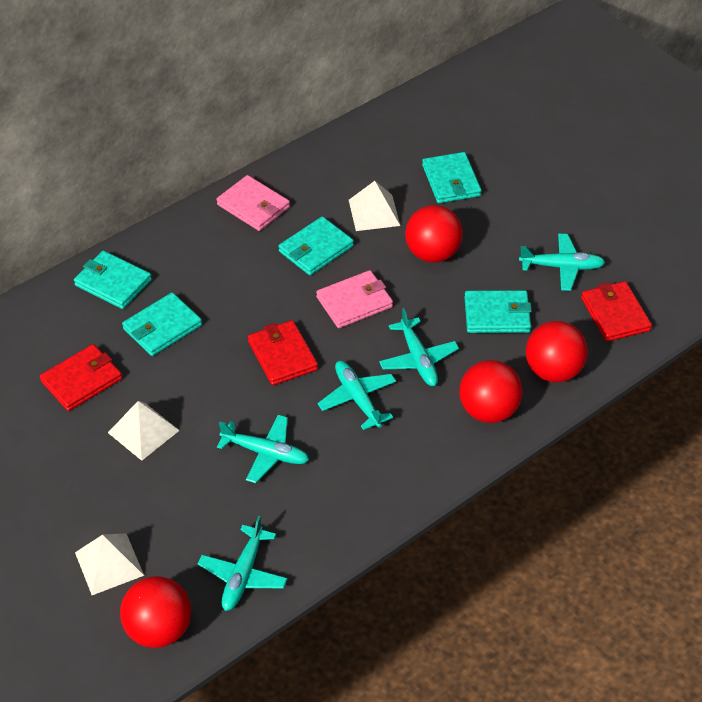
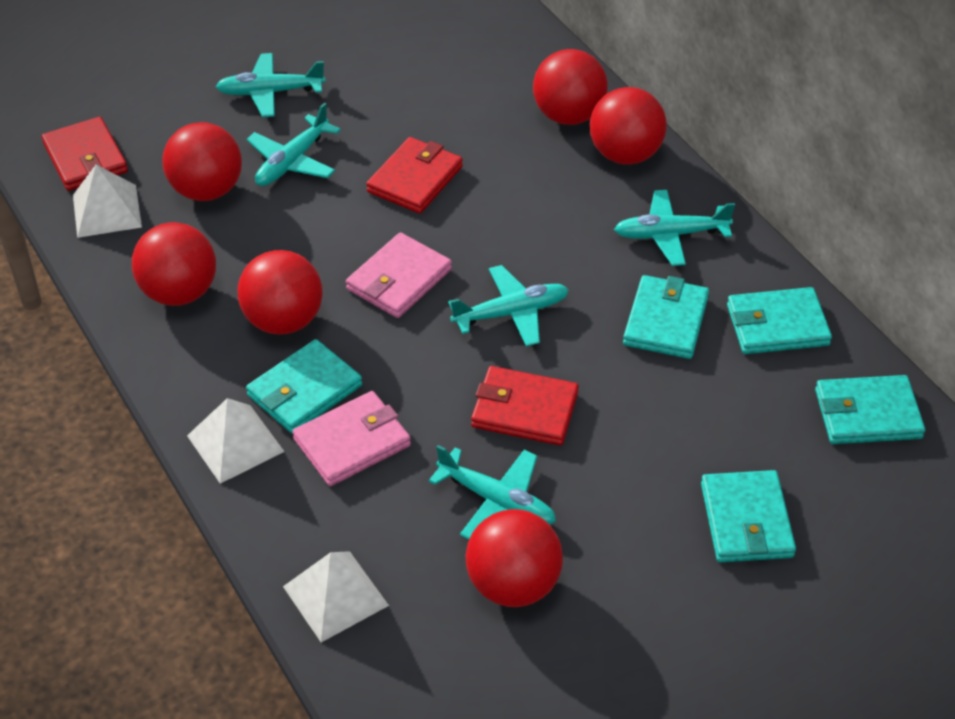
red ball: 4 -> 6

